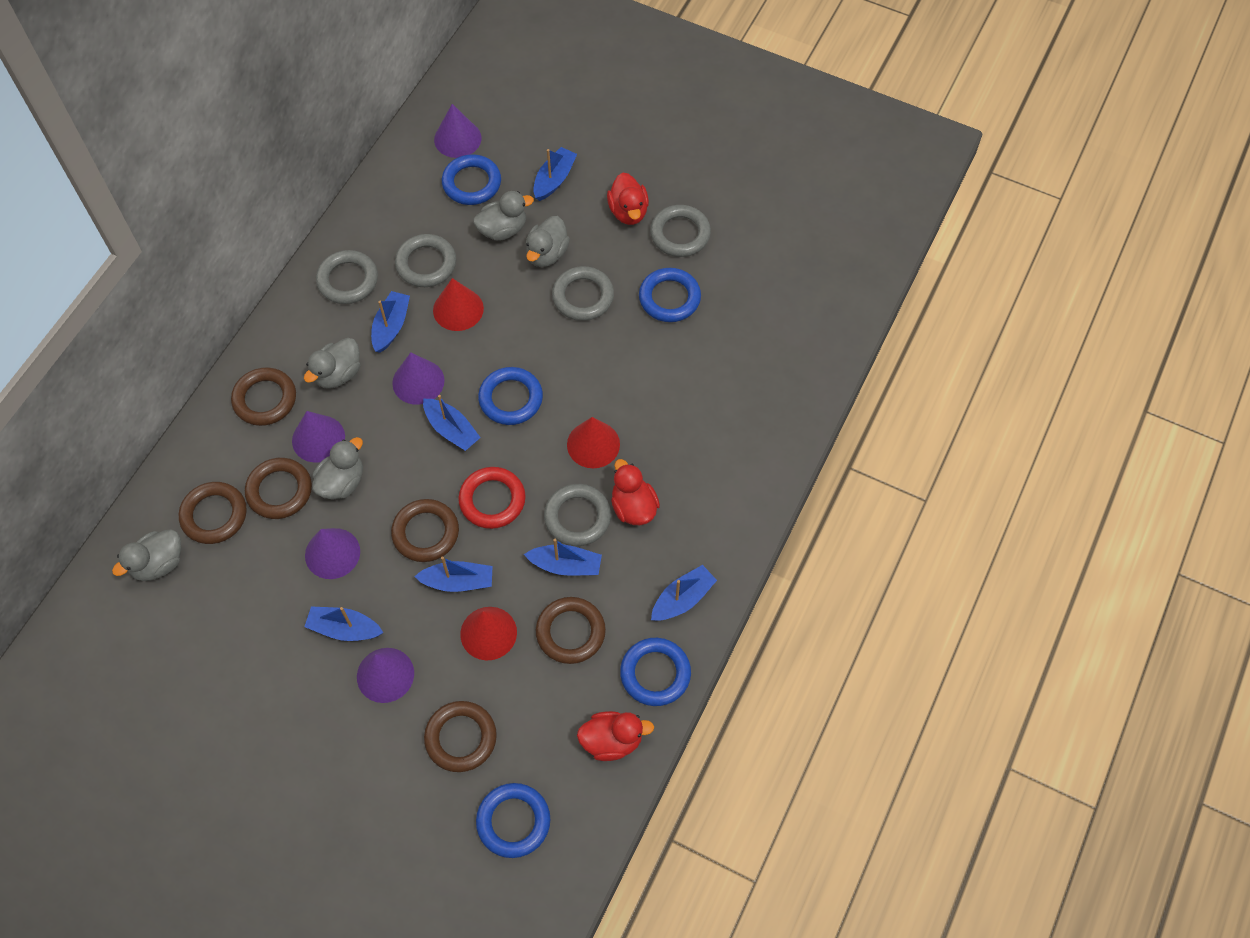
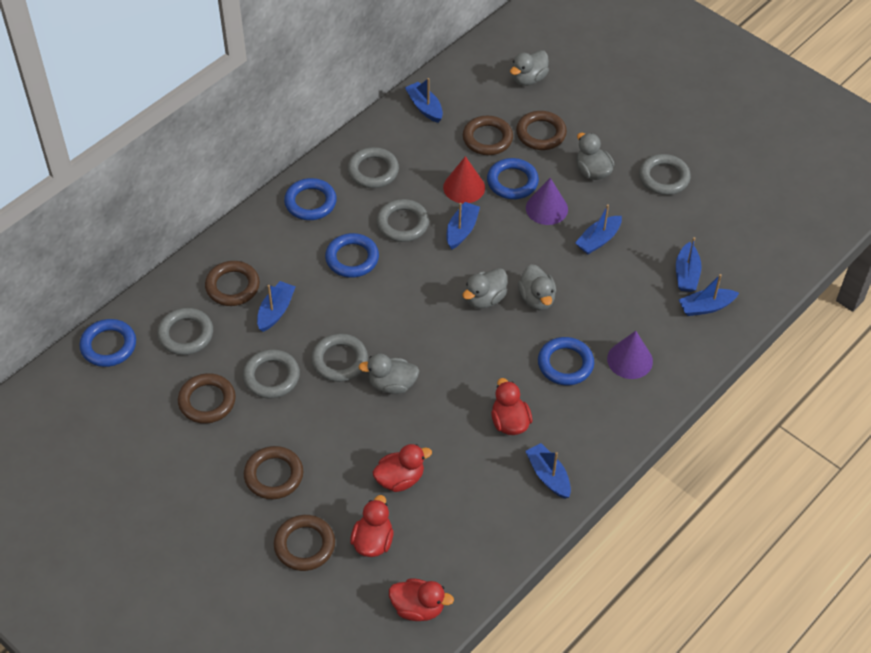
grey ring: 5 -> 6
purple cone: 5 -> 2
red cone: 3 -> 1
red duck: 3 -> 4
red ring: 1 -> 0

